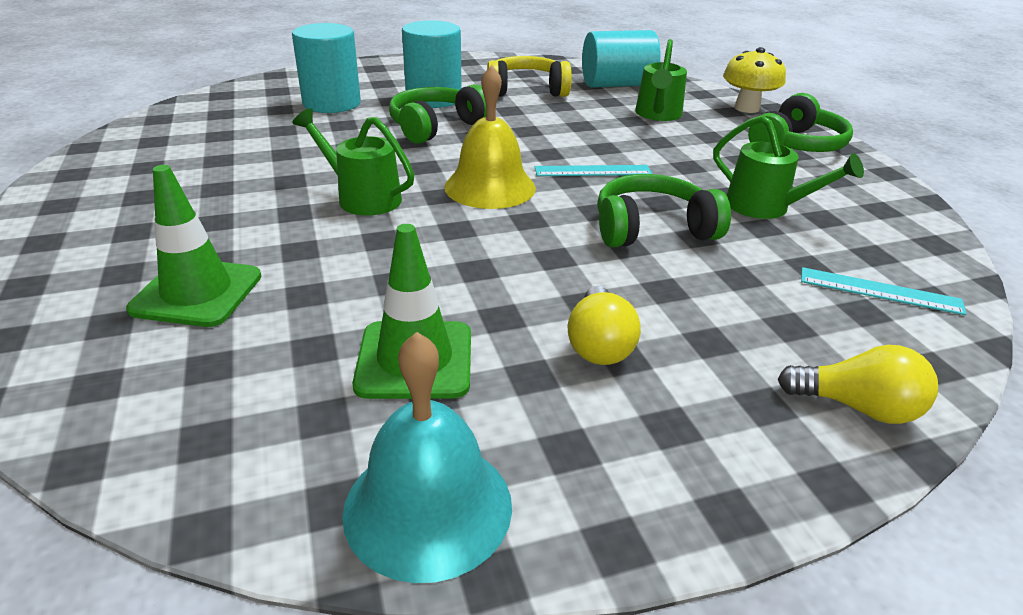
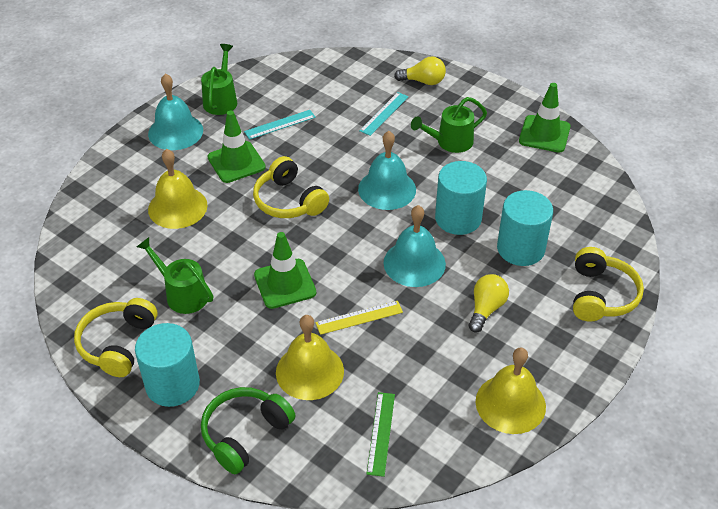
green headphones: 3 -> 1
green ruler: 0 -> 1
green traffic cone: 2 -> 3
turquoise bell: 1 -> 3
yellow bell: 1 -> 3
yellow headphones: 1 -> 3
yellow mushroom: 1 -> 0
yellow ruler: 0 -> 1

